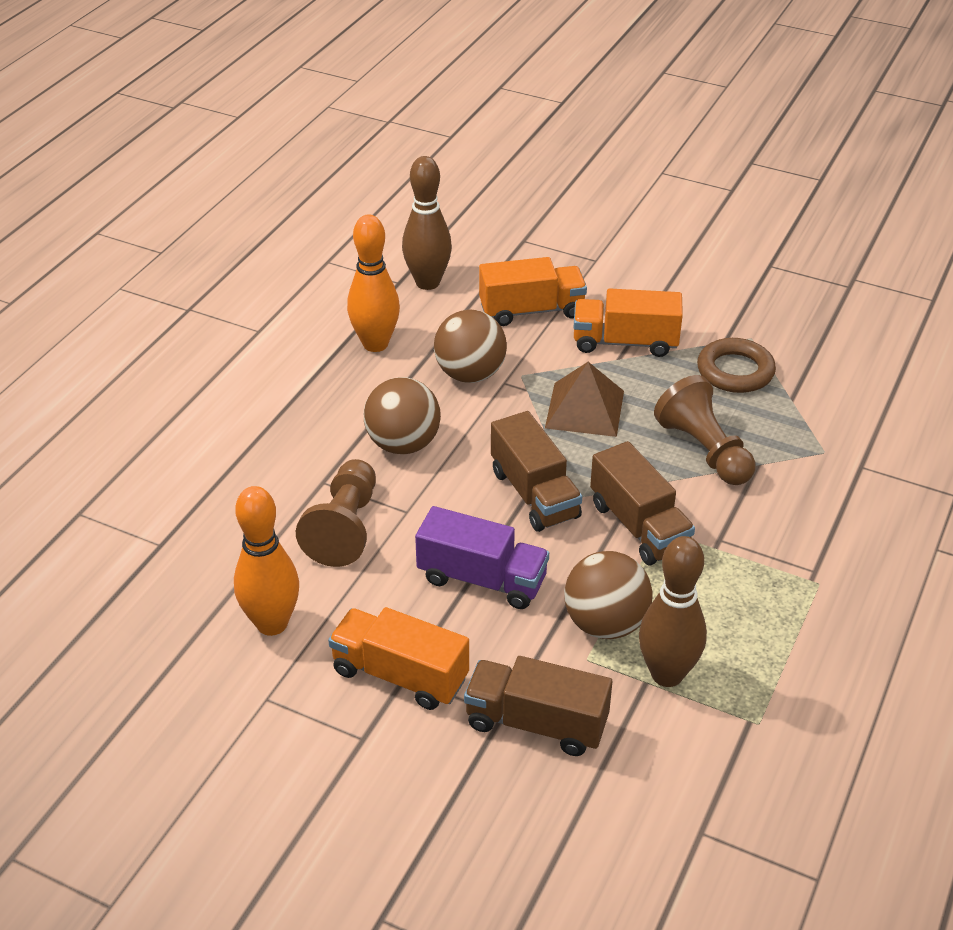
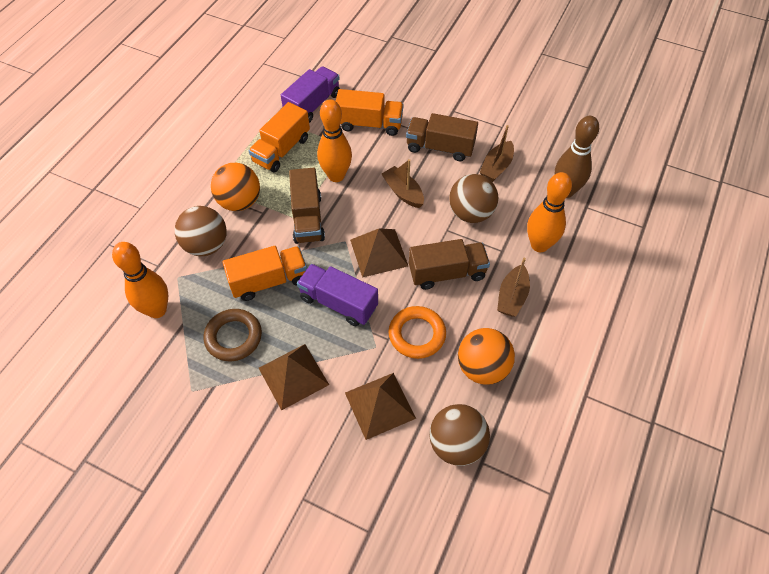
brown boat: 0 -> 3
brown bowling pin: 2 -> 1
brown pawn: 2 -> 0
brown pyramid: 1 -> 3
orange ball: 0 -> 2
orange bowling pin: 2 -> 3
orange ring: 0 -> 1
purple truck: 1 -> 2

